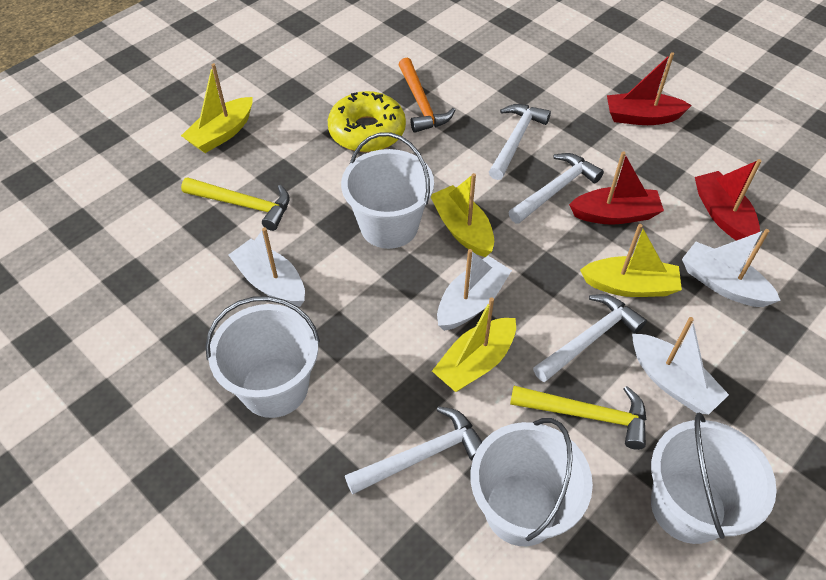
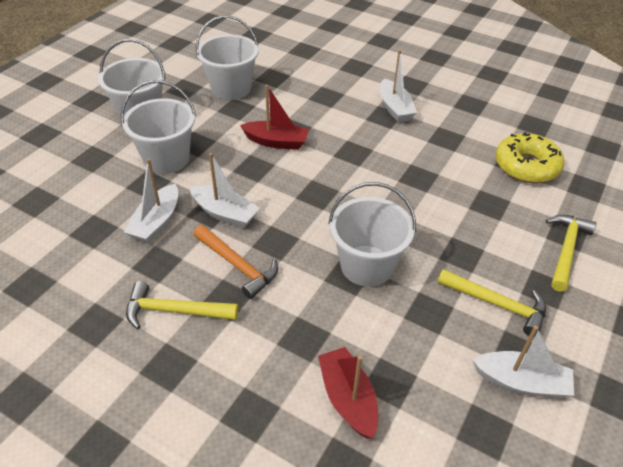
red boat: 3 -> 2
white hammer: 4 -> 0
yellow boat: 4 -> 0
yellow hammer: 2 -> 3

